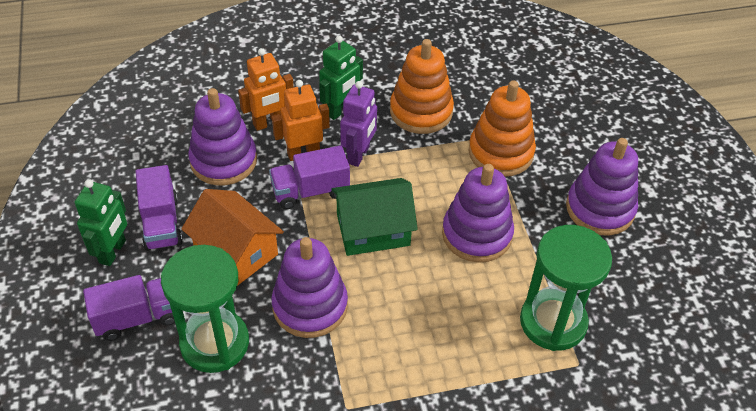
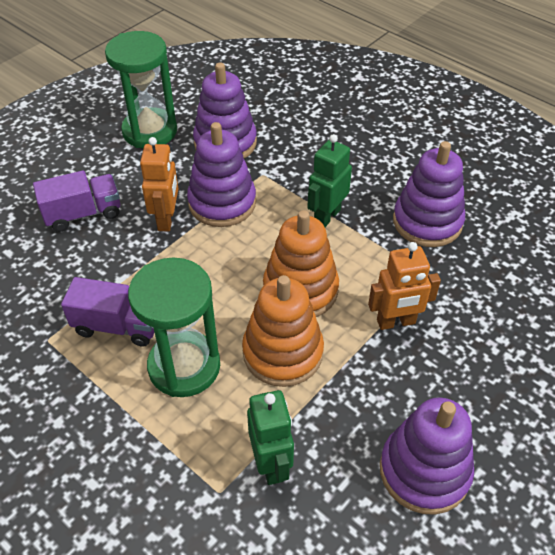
green house: 1 -> 0
orange house: 1 -> 0
purple robot: 1 -> 0
purple truck: 3 -> 2

